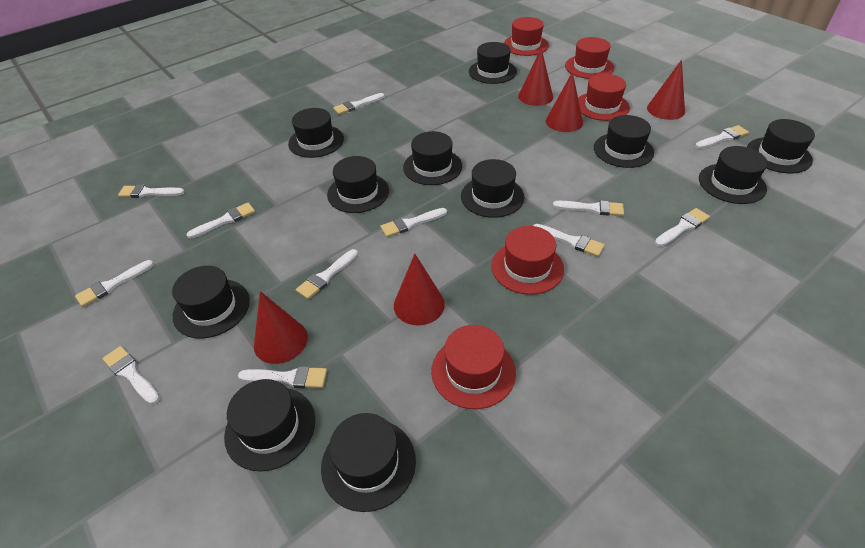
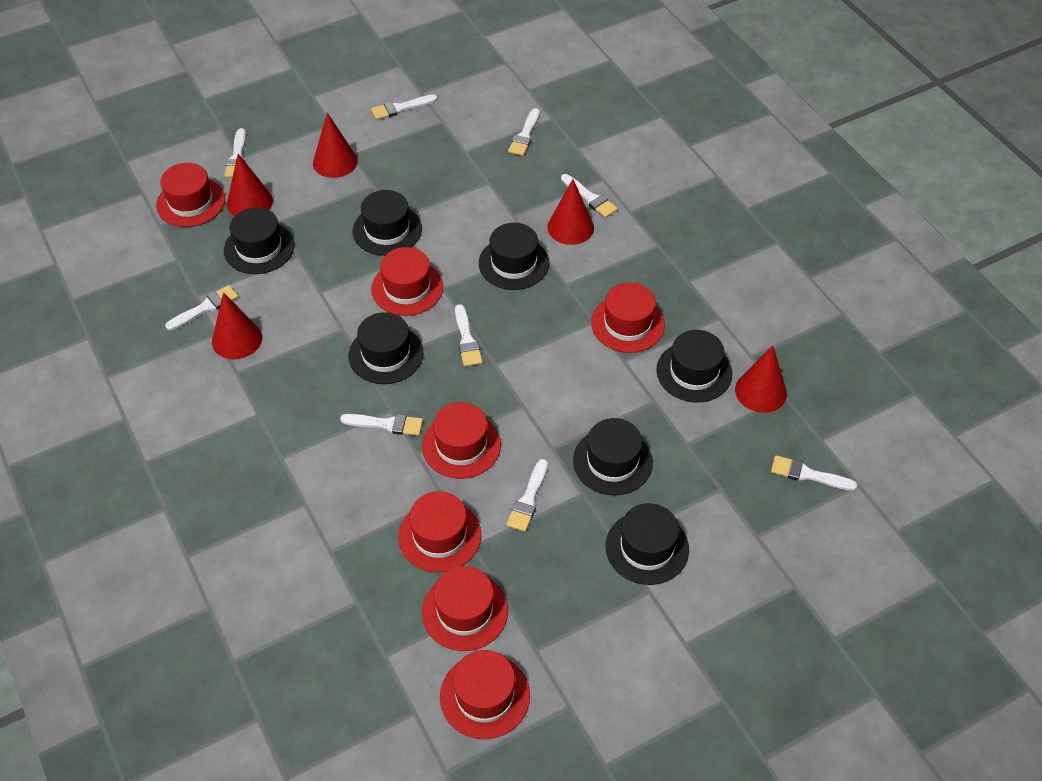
black hat: 11 -> 7
red hat: 5 -> 7
white brush: 12 -> 9

